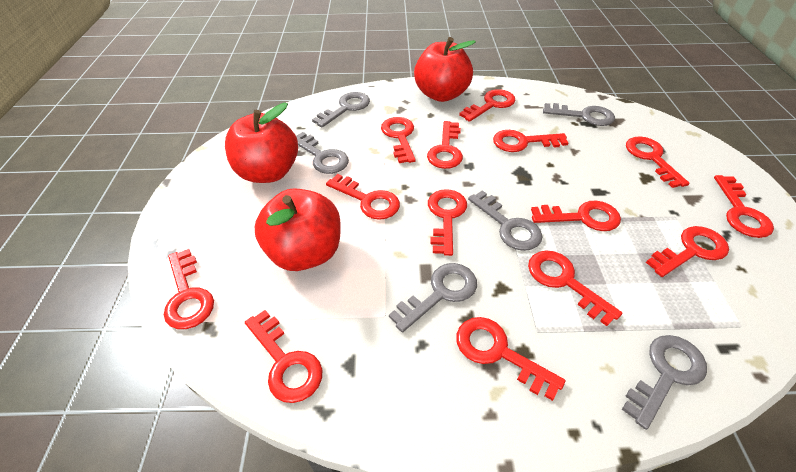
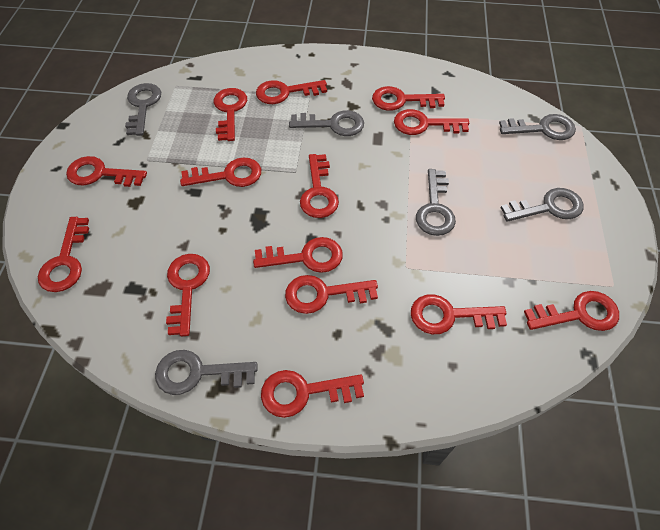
red apple: 3 -> 0

